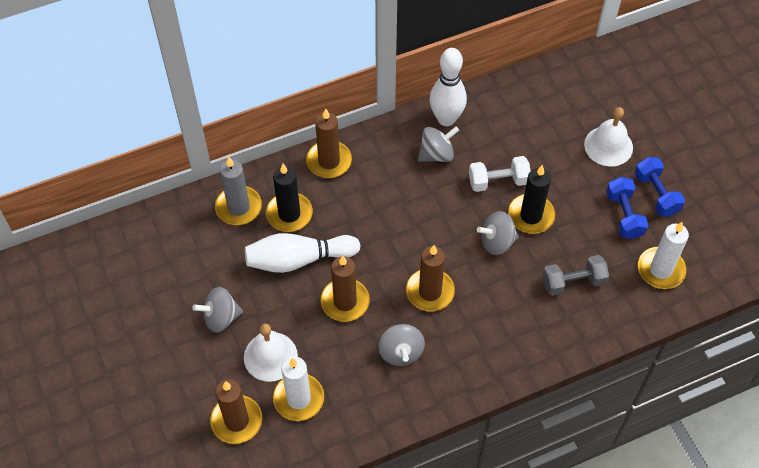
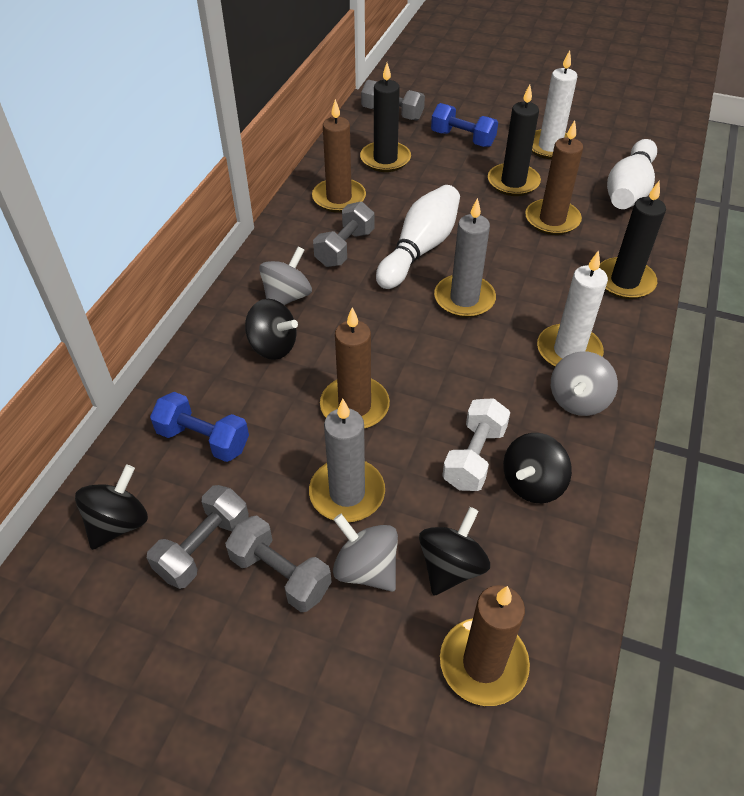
black candle: 2 -> 3
black spinning top: 0 -> 4
grey candle: 1 -> 2
grey dumbbell: 1 -> 4
grey spinning top: 4 -> 3
white bell: 2 -> 0

